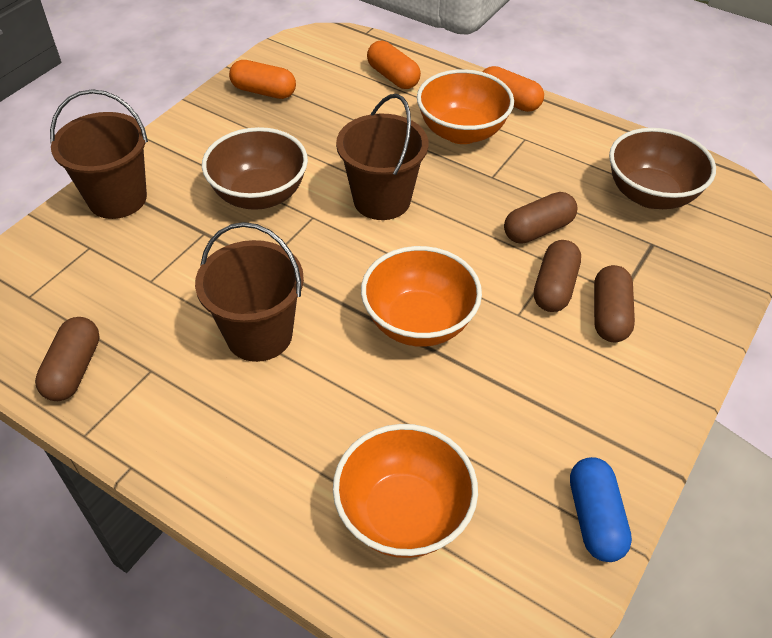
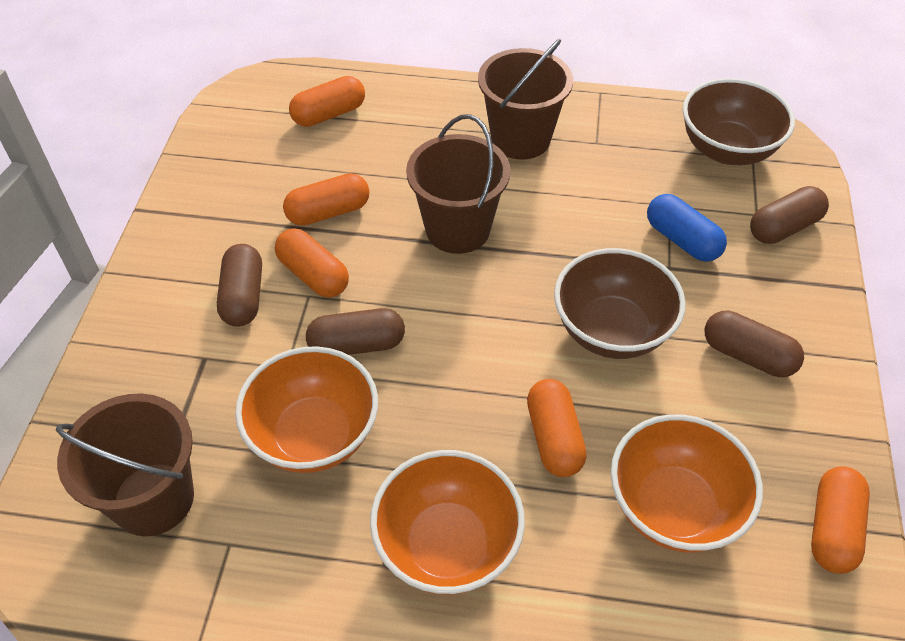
orange capsule: 3 -> 5

